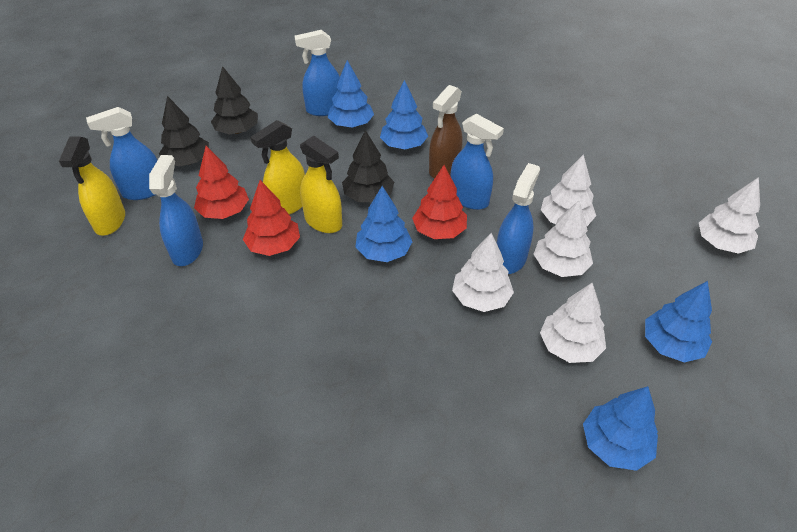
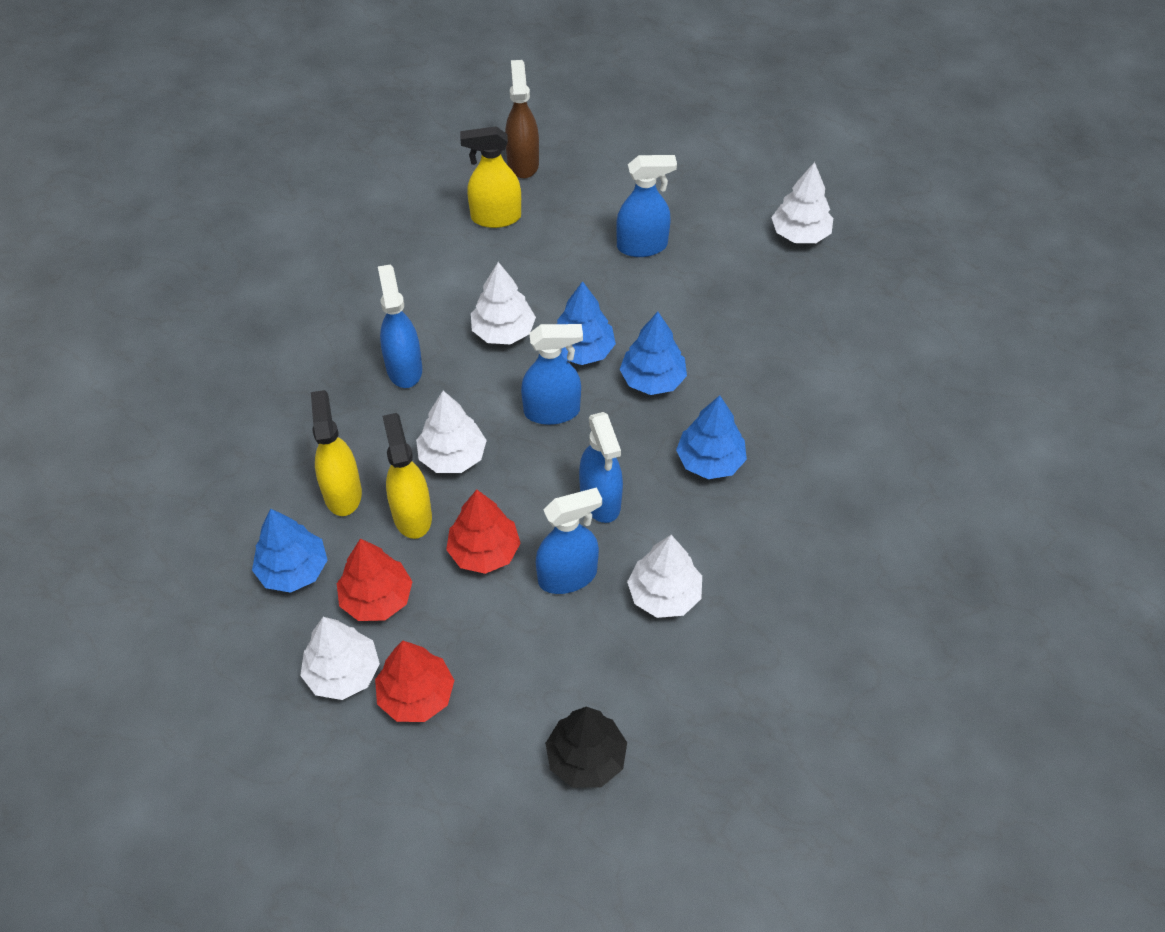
black tree: 3 -> 1
blue tree: 5 -> 4

